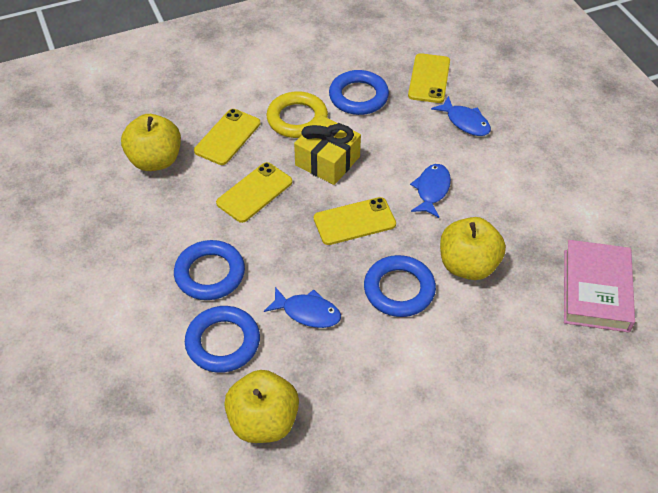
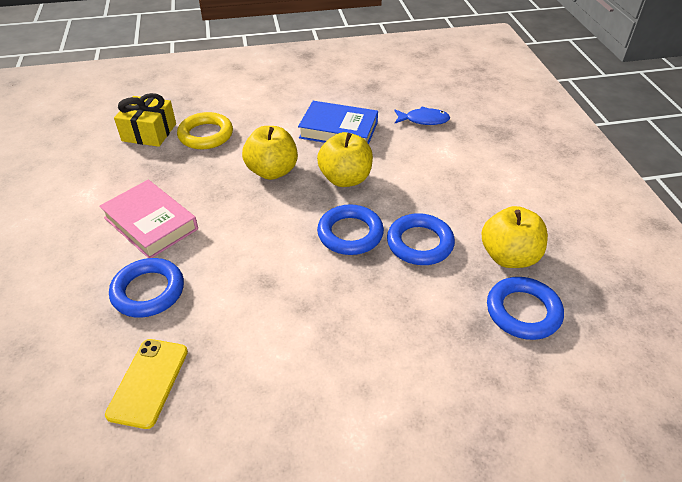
blue book: 0 -> 1
blue fish: 3 -> 1
yellow phone: 4 -> 1

